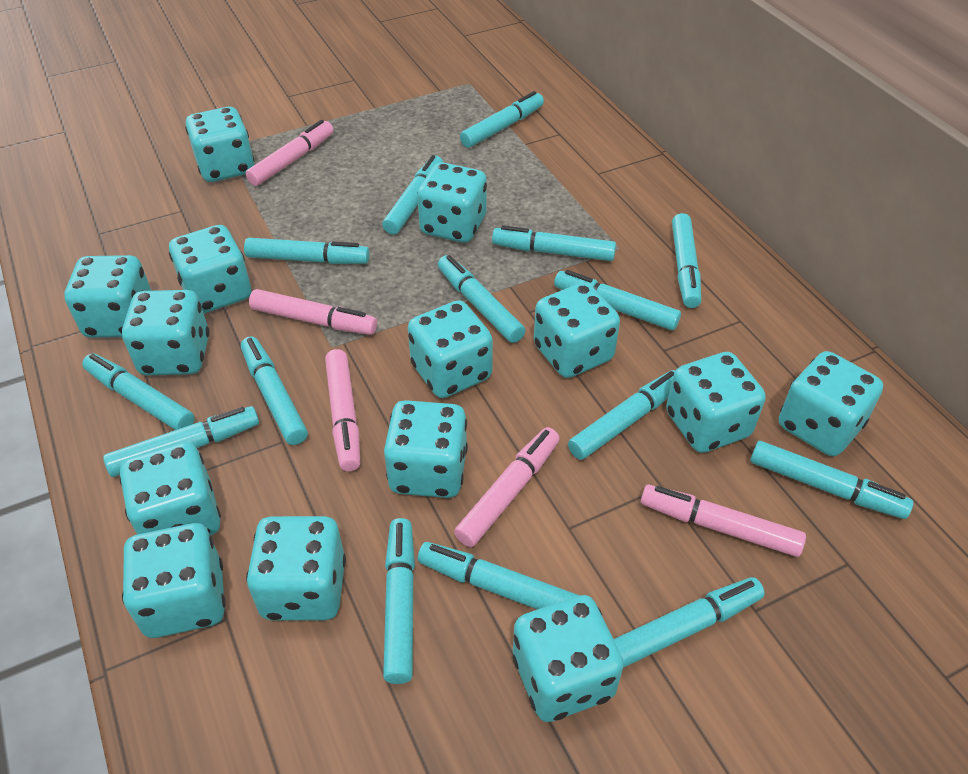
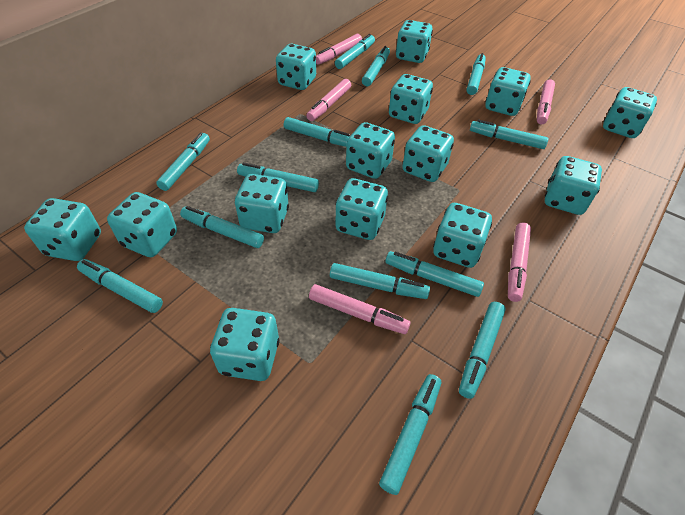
turquoise marker: 15 -> 13

